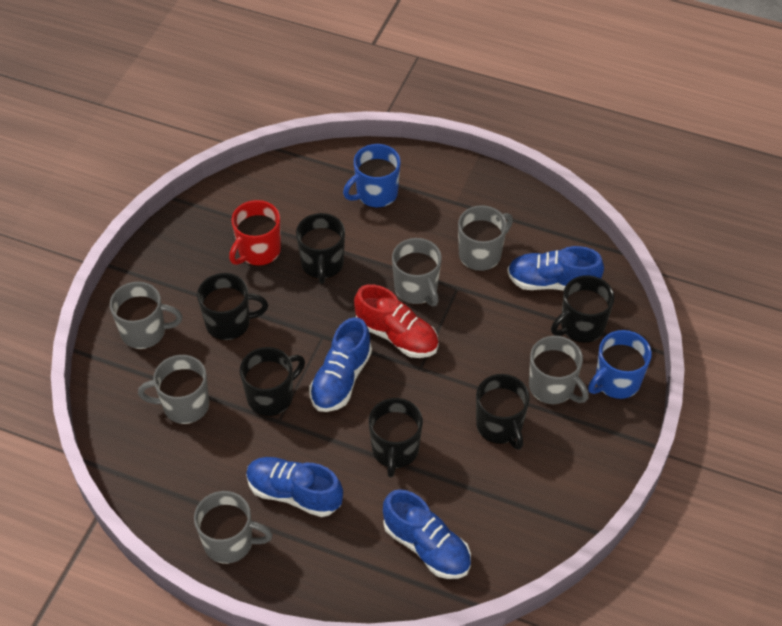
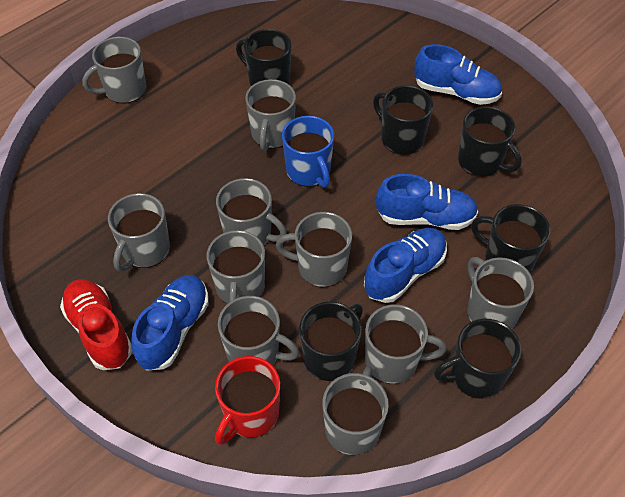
blue mug: 2 -> 1
grey mug: 6 -> 10

